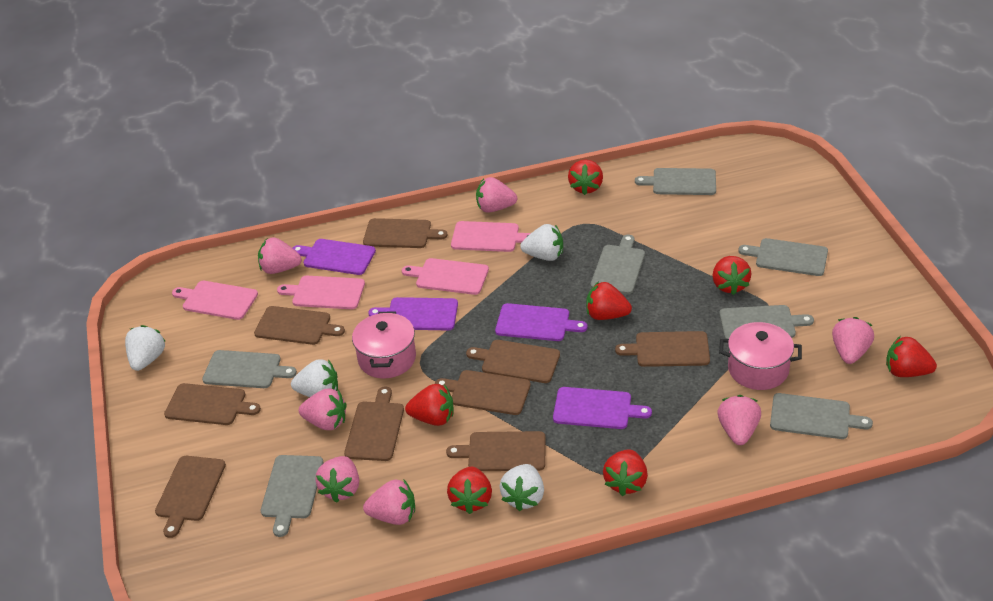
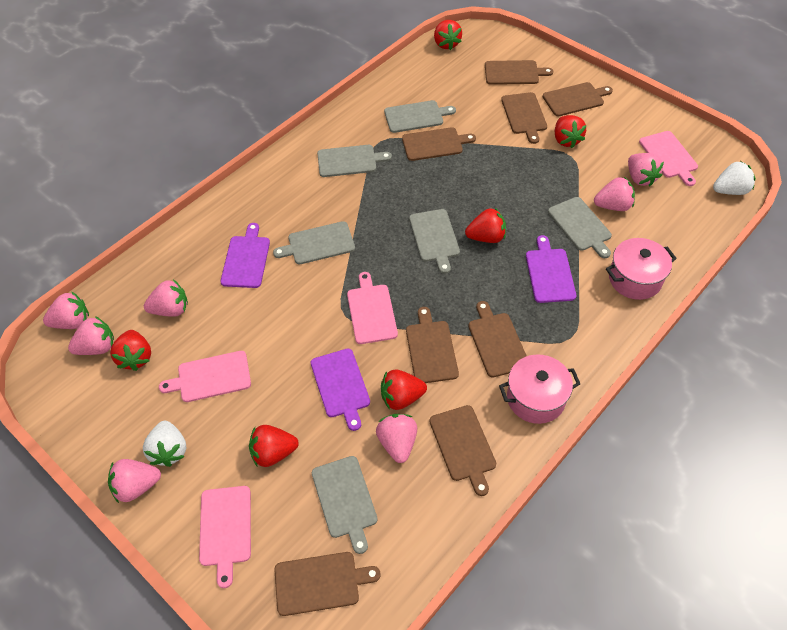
brown cutting board: 9 -> 8
grey cutting board: 7 -> 6
purple cutting board: 4 -> 3
red strawberry: 7 -> 6
white strawberry: 4 -> 2

